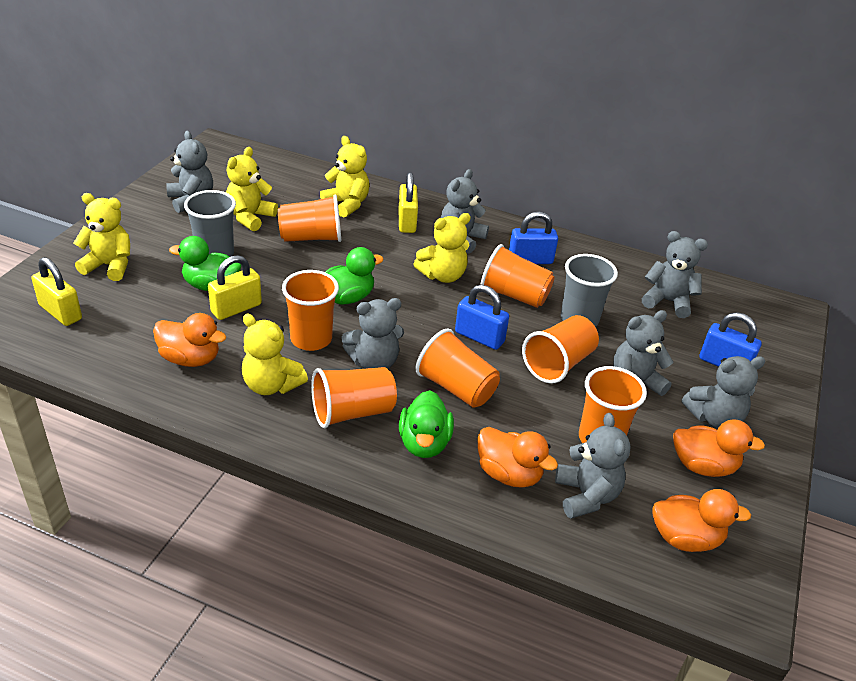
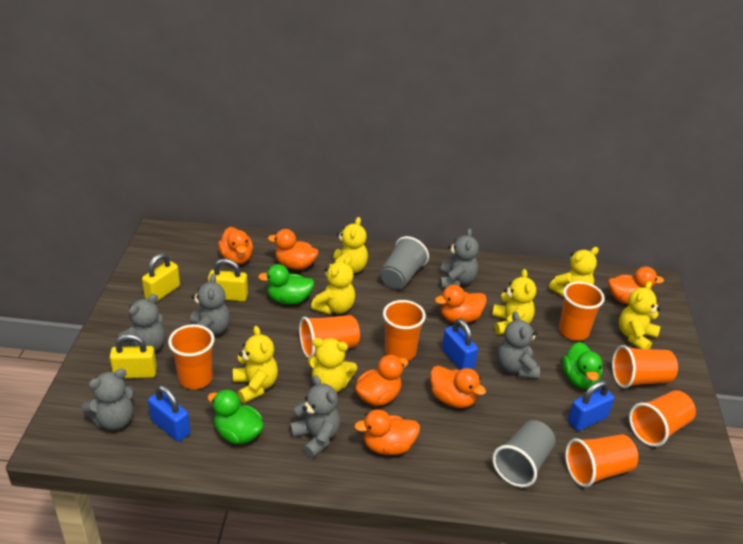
grey teddy bear: 7 -> 6
orange duck: 4 -> 7
yellow teddy bear: 5 -> 7

